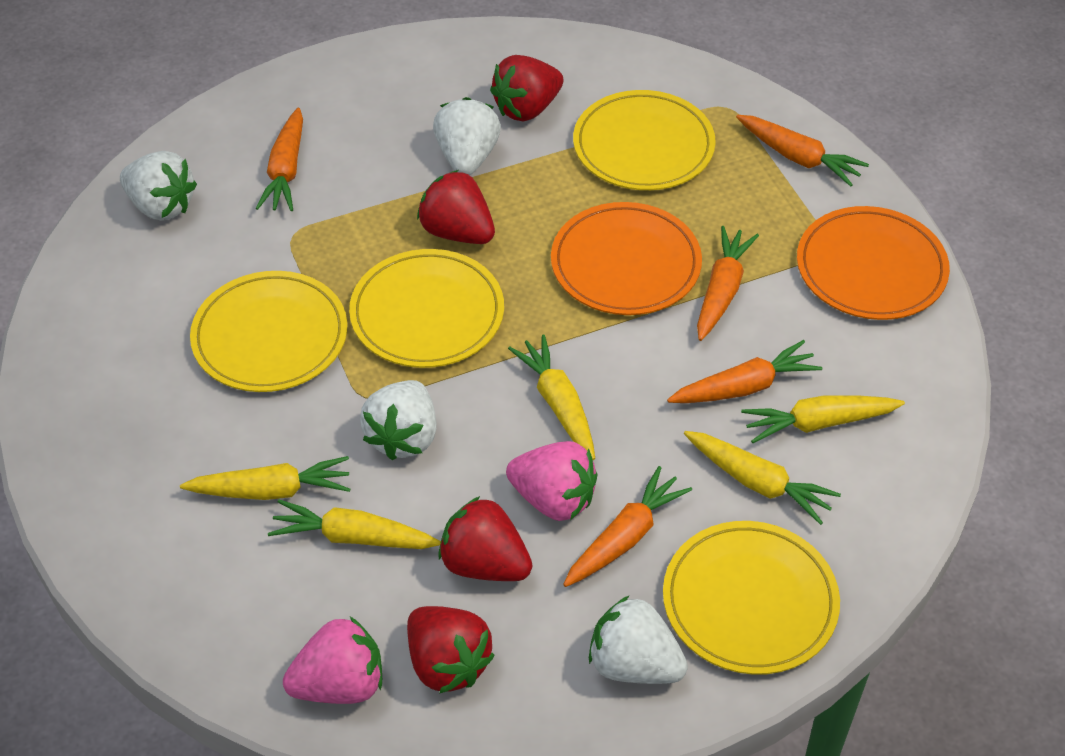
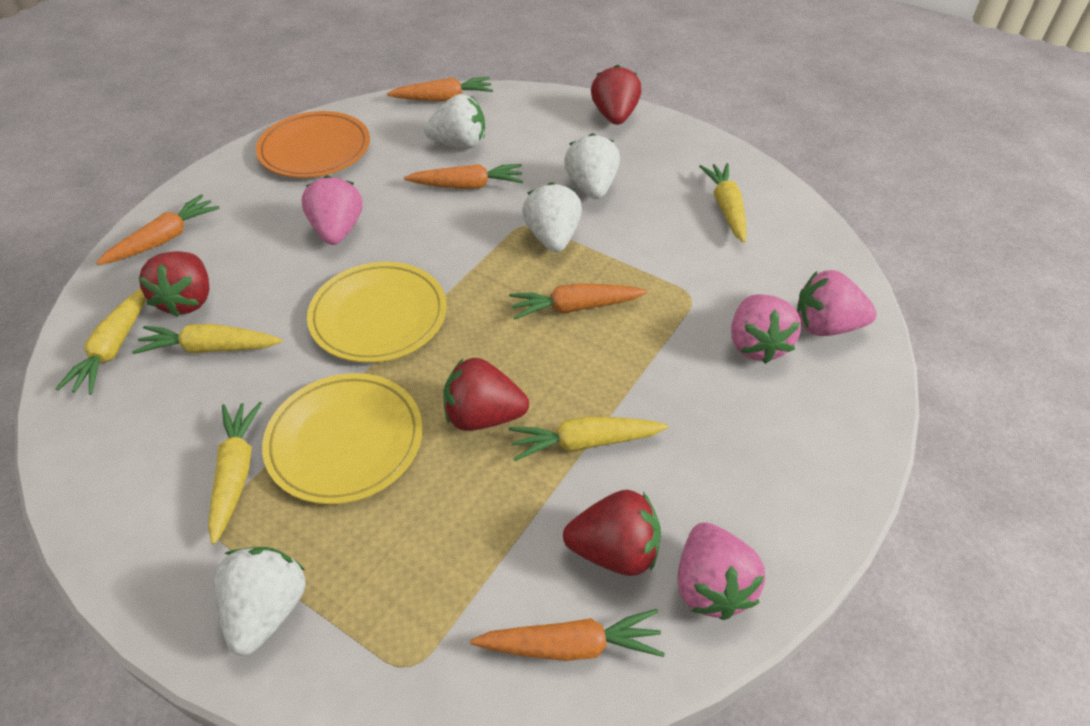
orange plate: 2 -> 1
pink strawberry: 2 -> 4
yellow plate: 4 -> 2

